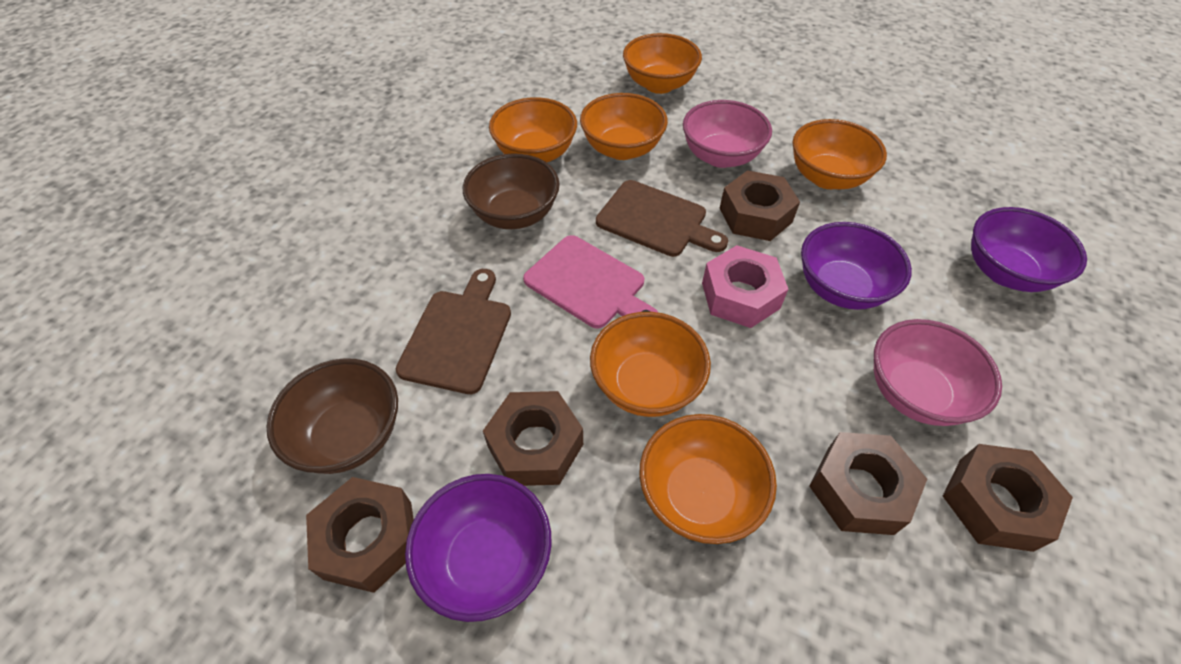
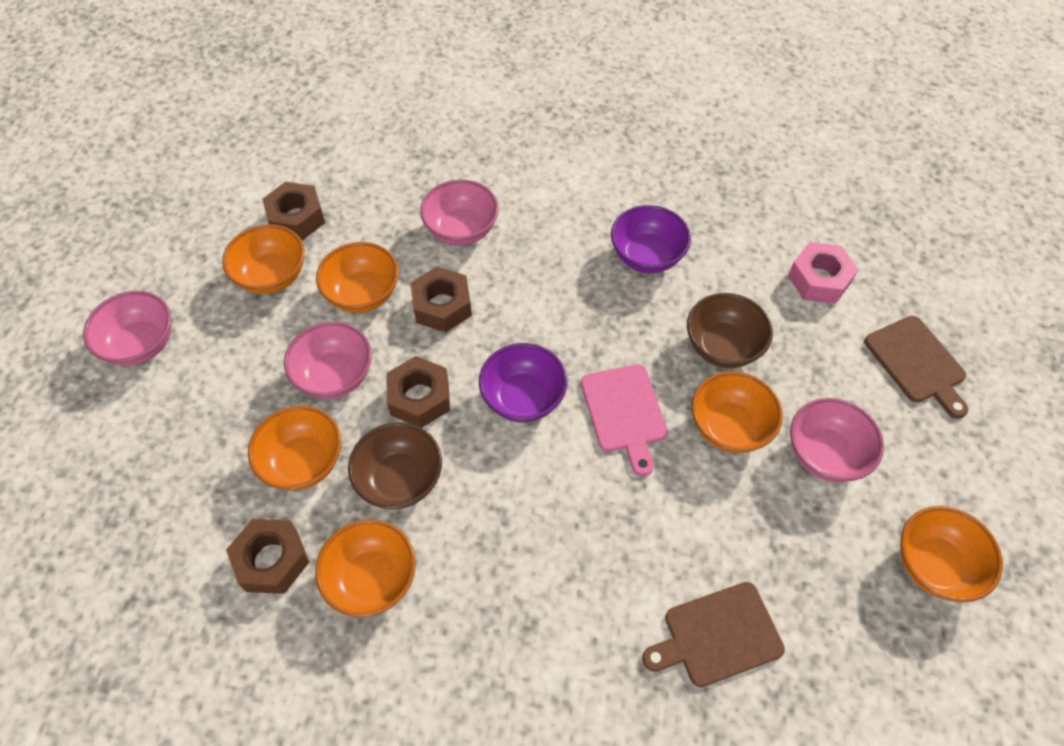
brown nut: 5 -> 4
pink bowl: 2 -> 4
purple bowl: 3 -> 2

